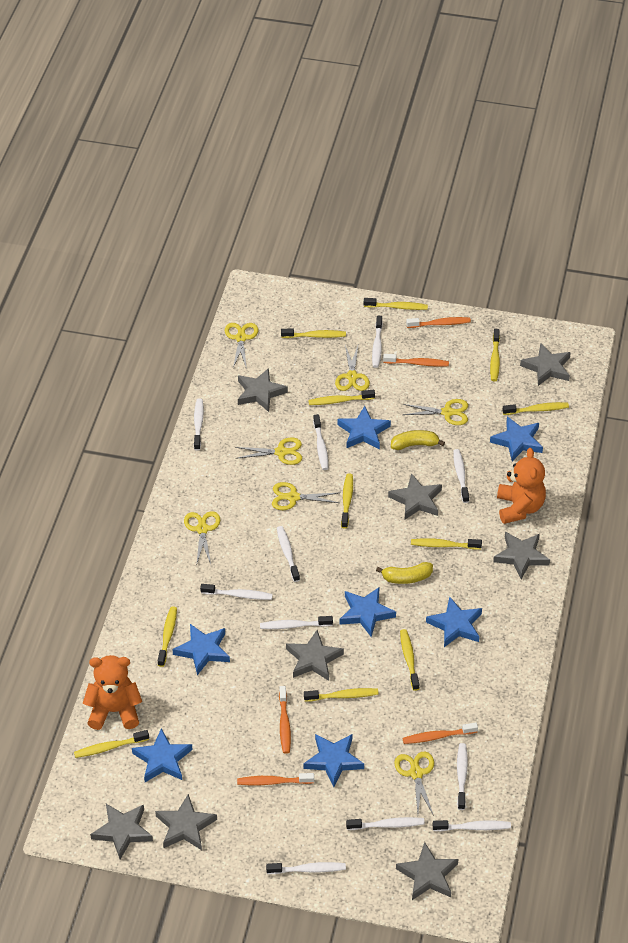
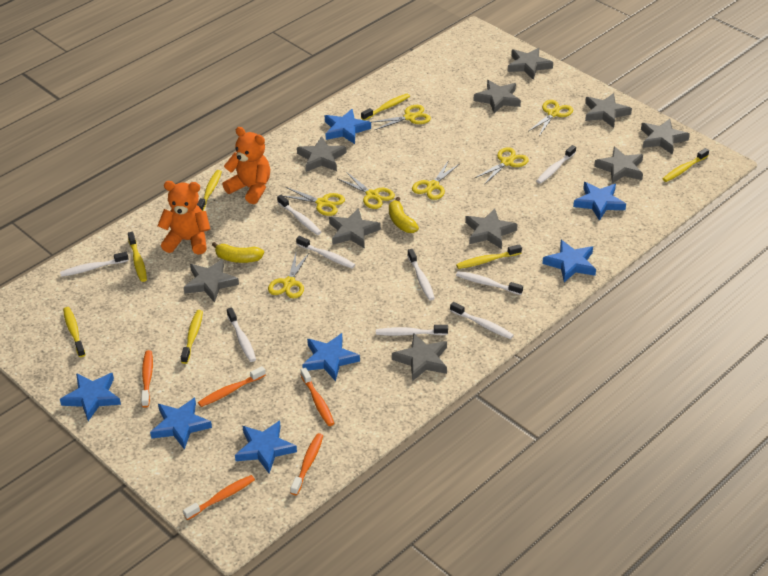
grey star: 8 -> 10
white toothbrush: 11 -> 9
yellow toothbrush: 11 -> 7

